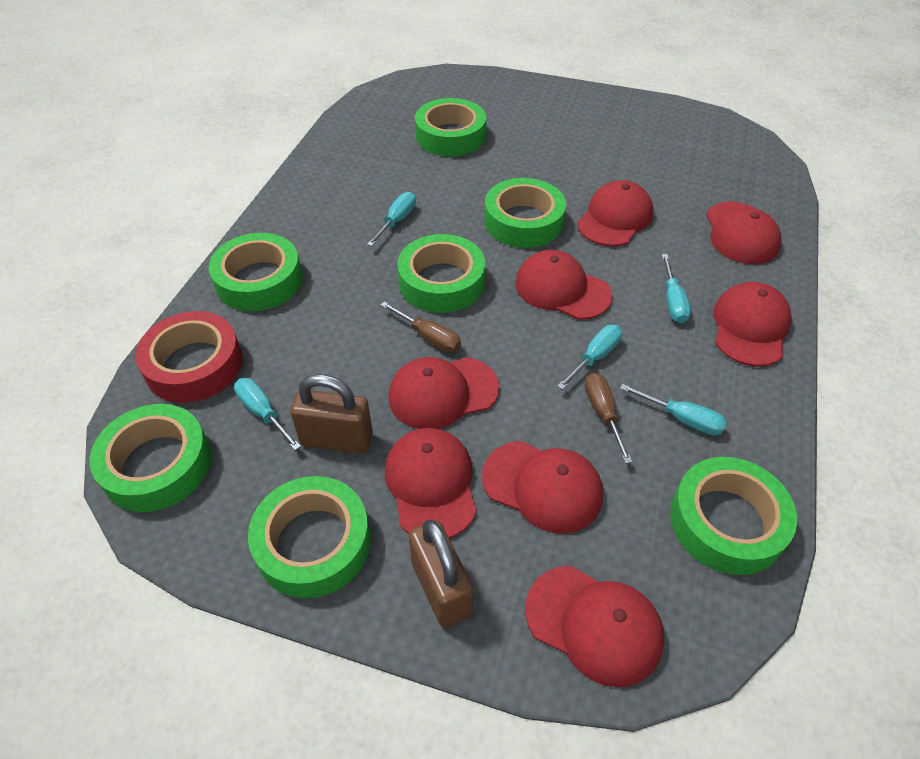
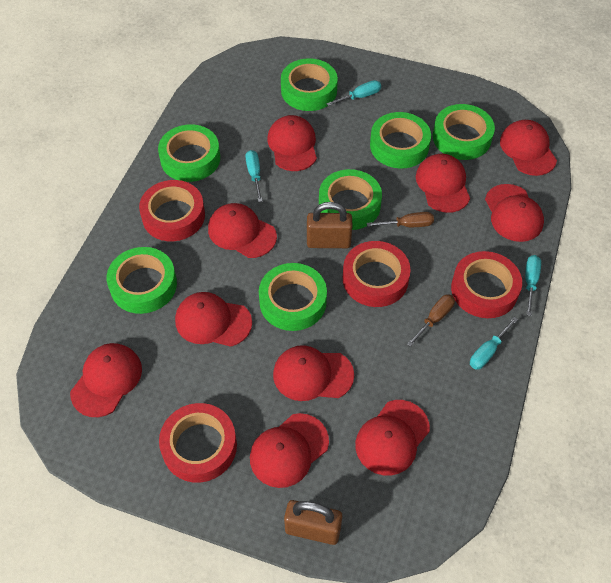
red cap: 8 -> 10
red tape: 1 -> 4
turquoise screwdriver: 5 -> 4

